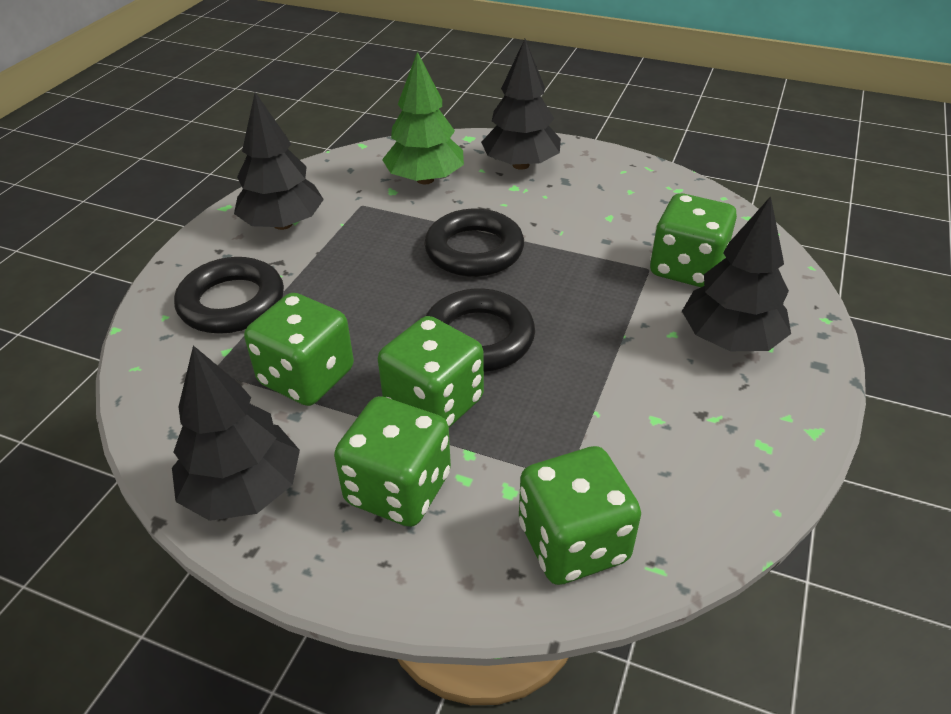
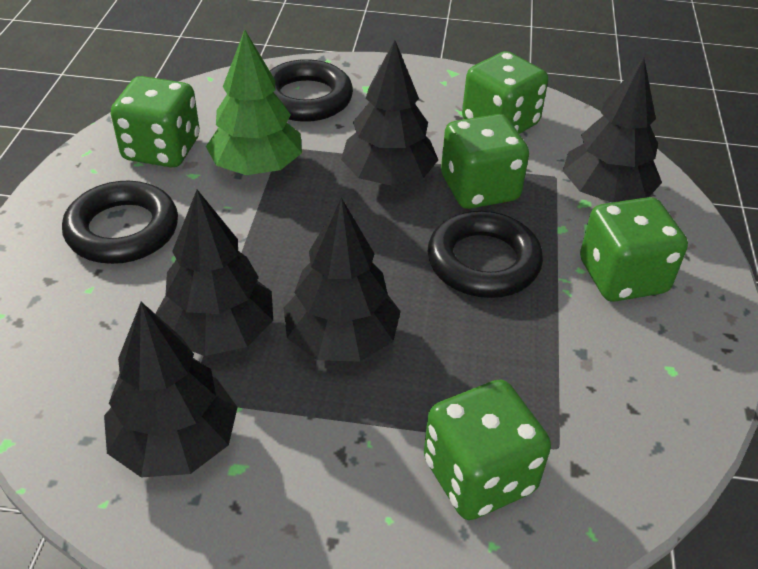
black tree: 4 -> 5

